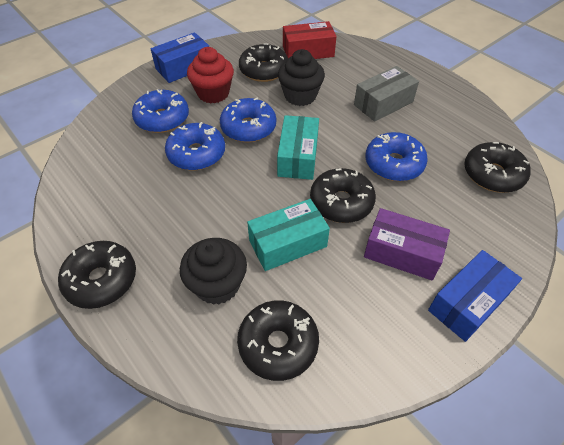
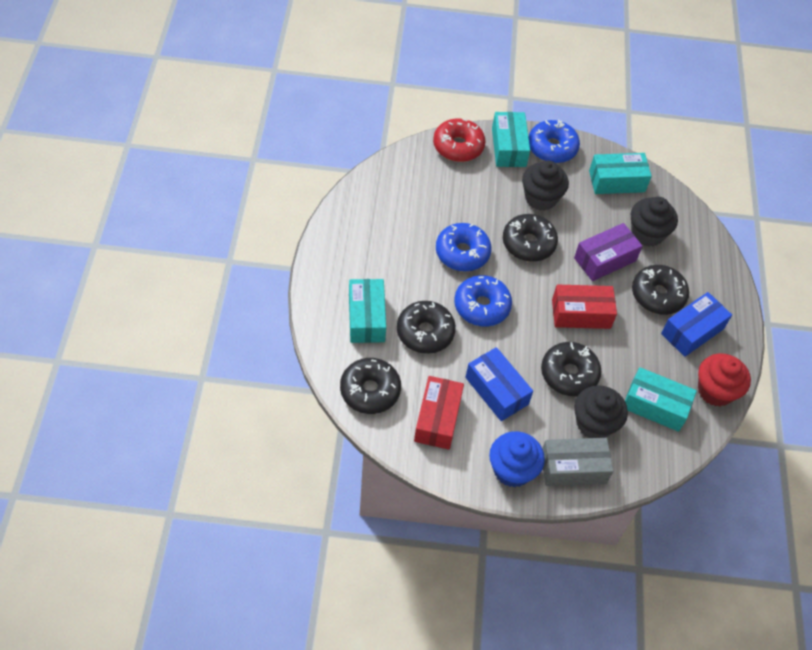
black cupcake: 2 -> 3
blue cupcake: 0 -> 1
blue donut: 4 -> 3
red box: 1 -> 2
red donut: 0 -> 1
turquoise box: 2 -> 4

